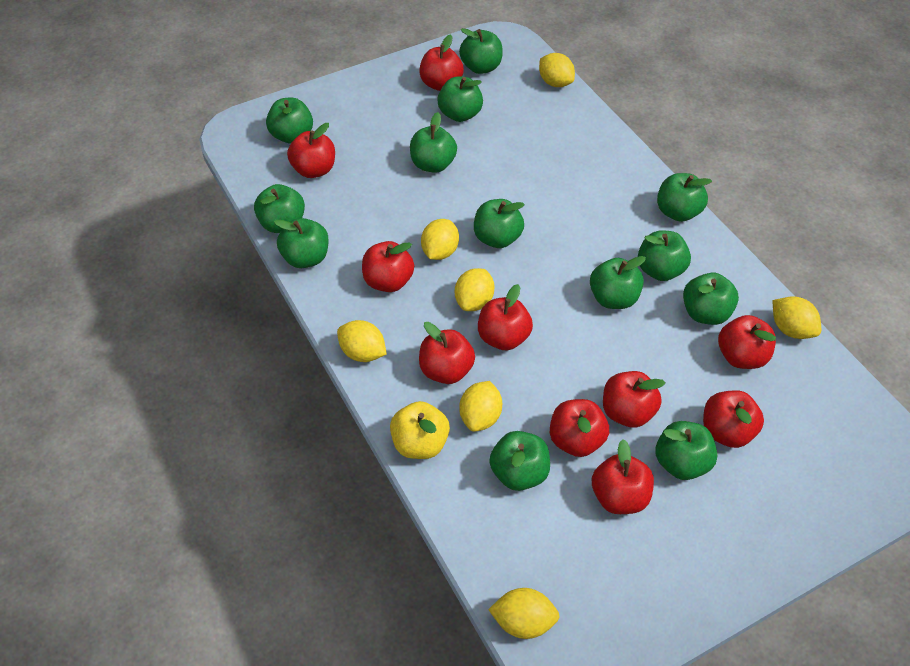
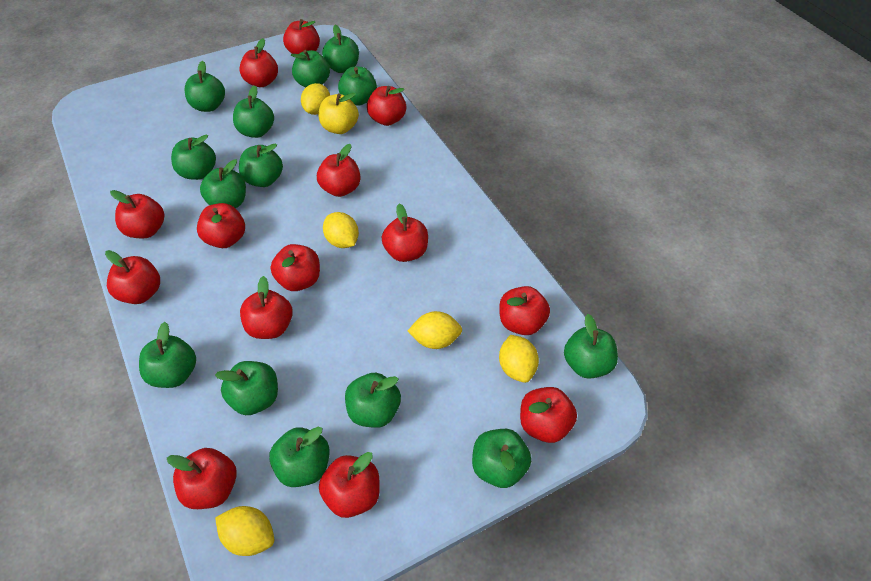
green apple: 13 -> 14
red apple: 10 -> 14
yellow lemon: 7 -> 5

